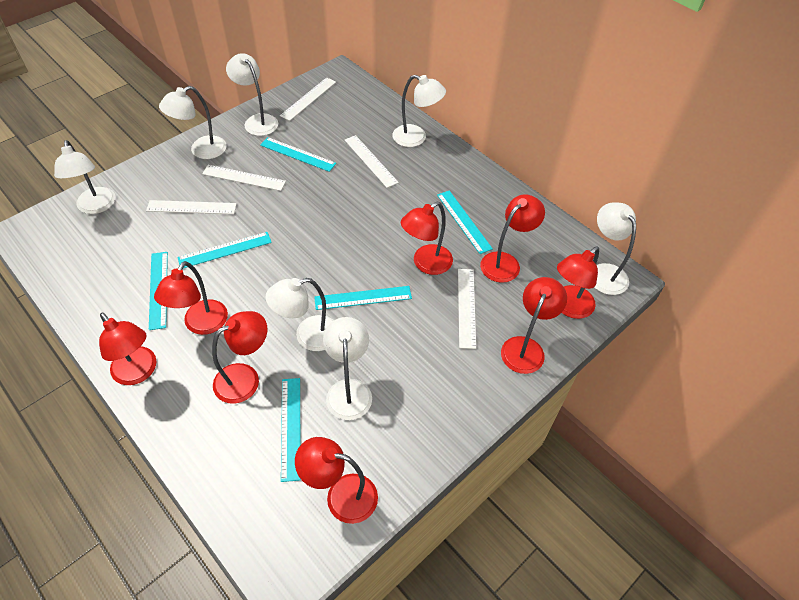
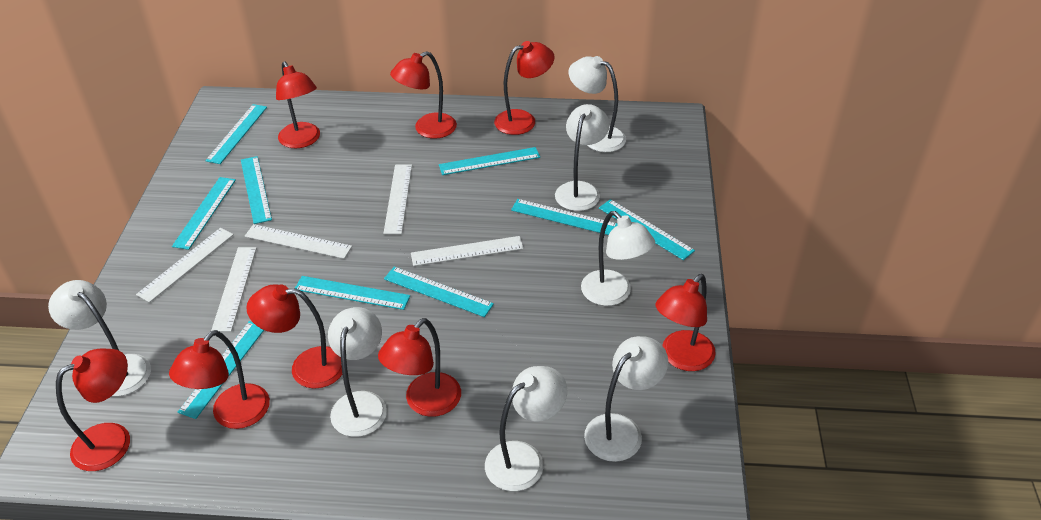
turquoise ruler: 6 -> 9

